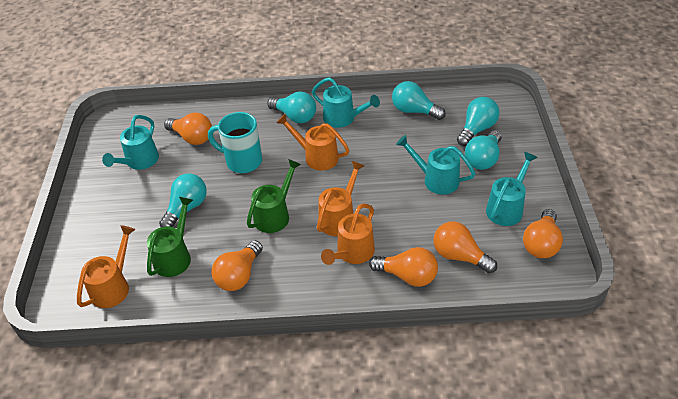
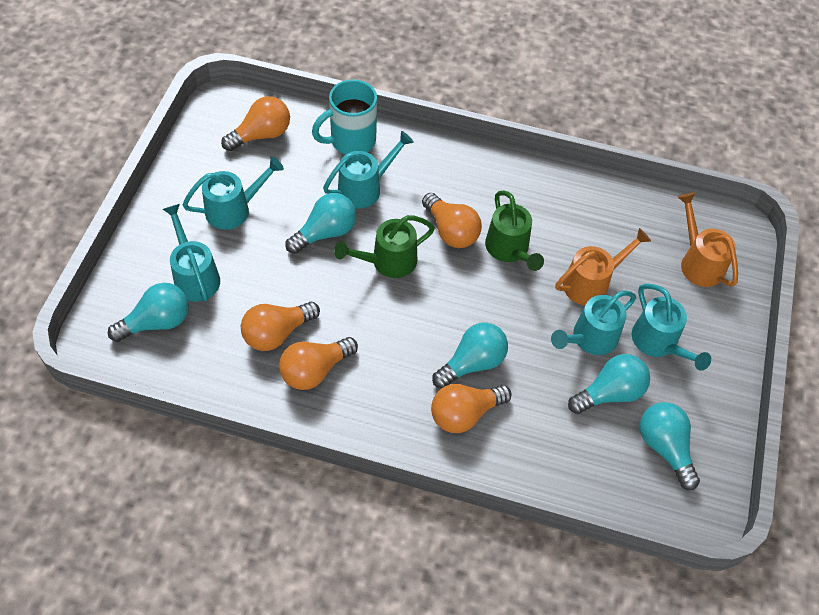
orange watering can: 4 -> 2
turquoise watering can: 4 -> 5

